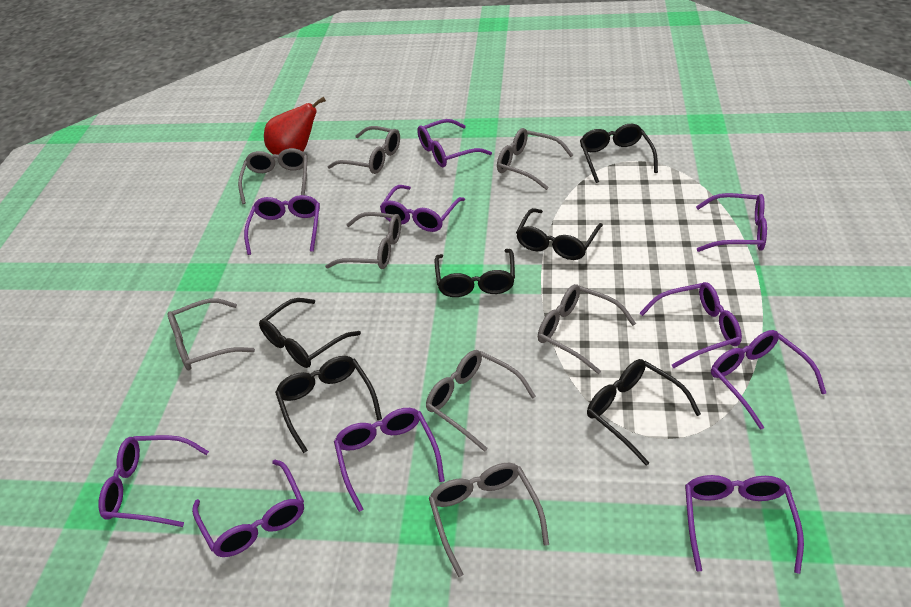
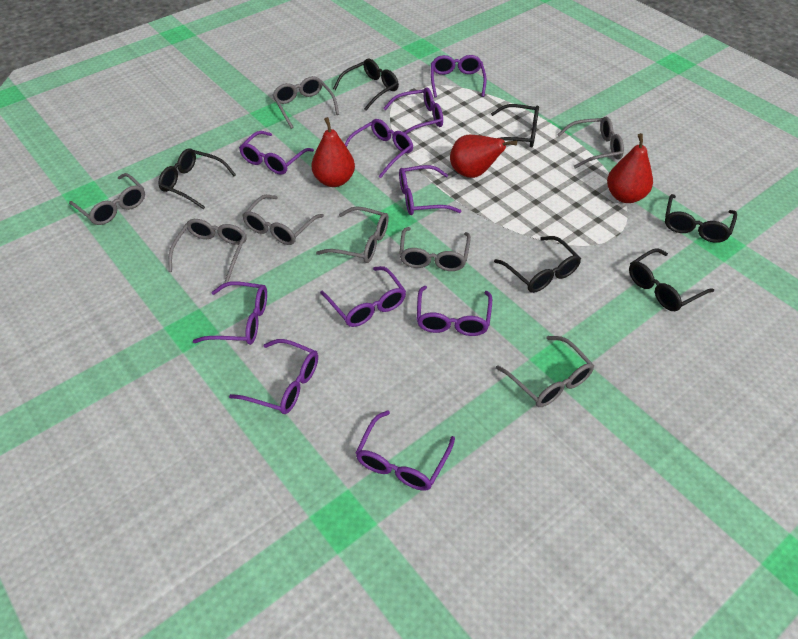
red pear: 1 -> 3

